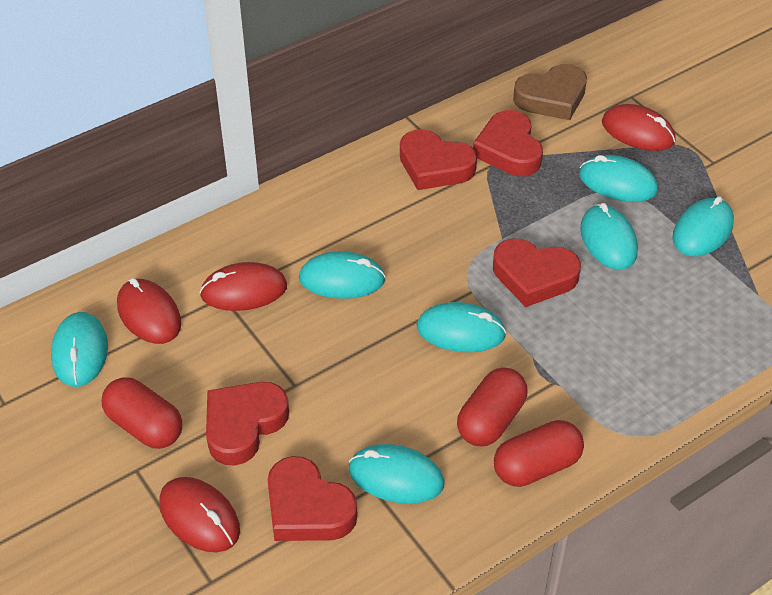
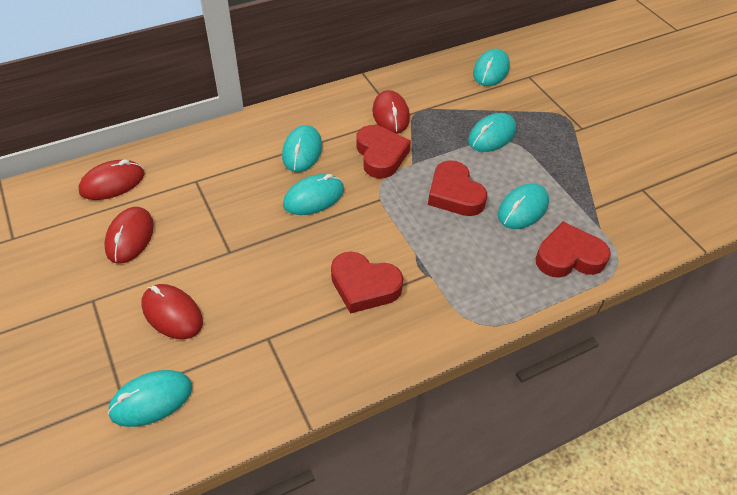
brown heart: 1 -> 0
red capsule: 3 -> 0
red heart: 5 -> 4
turquoise mouse: 7 -> 6

